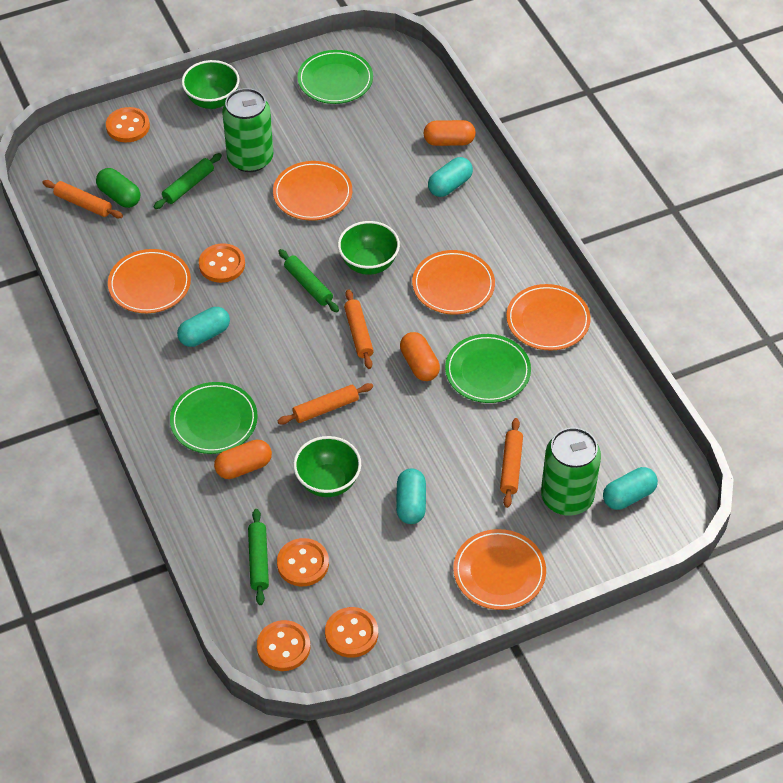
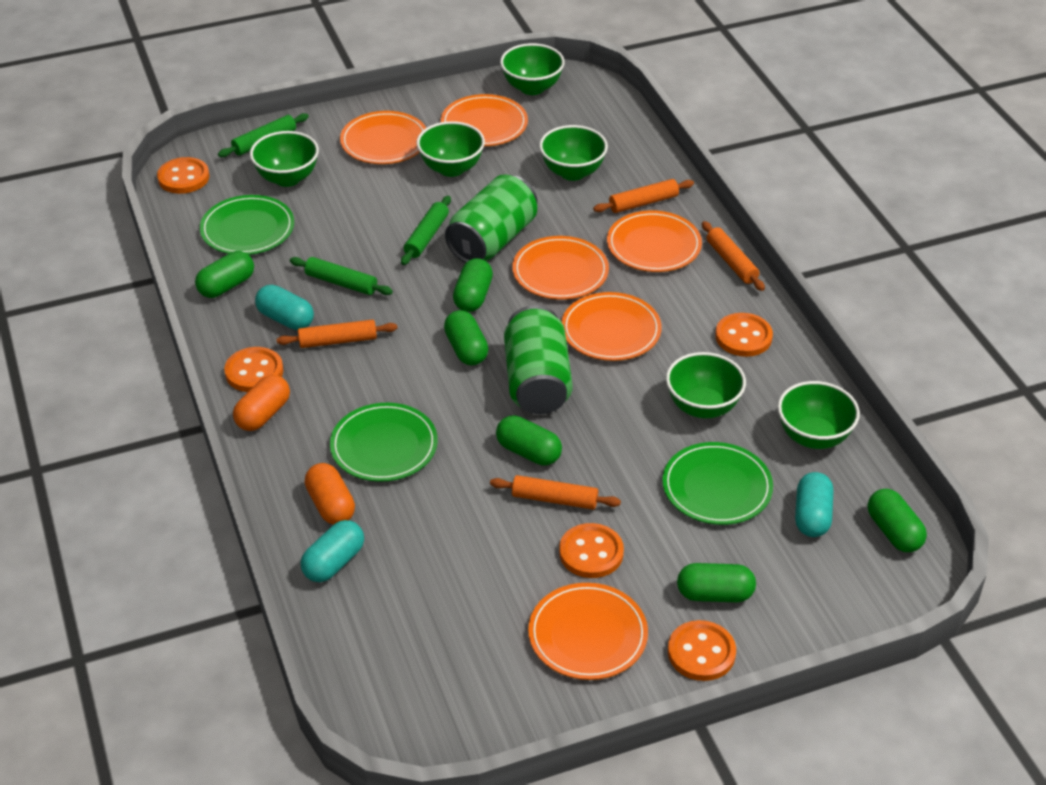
green bowl: 3 -> 6
green capsule: 1 -> 6
orange capsule: 3 -> 2
orange plate: 5 -> 6
turquoise capsule: 4 -> 3

